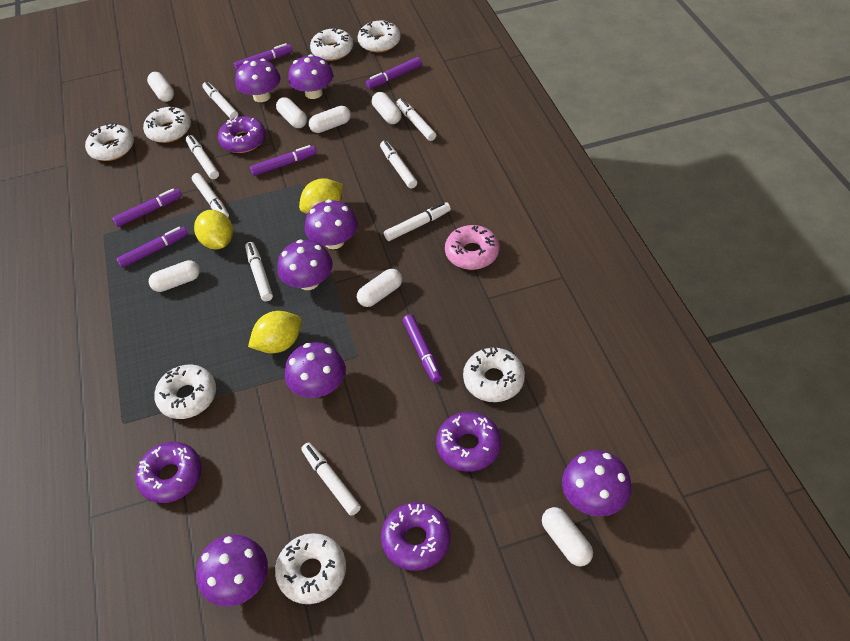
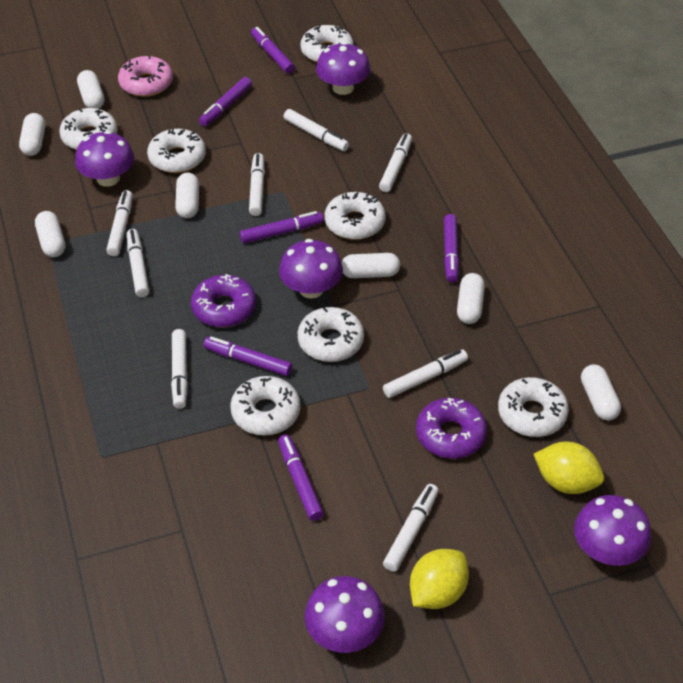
purple donut: 4 -> 2
purple mushroom: 7 -> 5
yellow lemon: 3 -> 2

